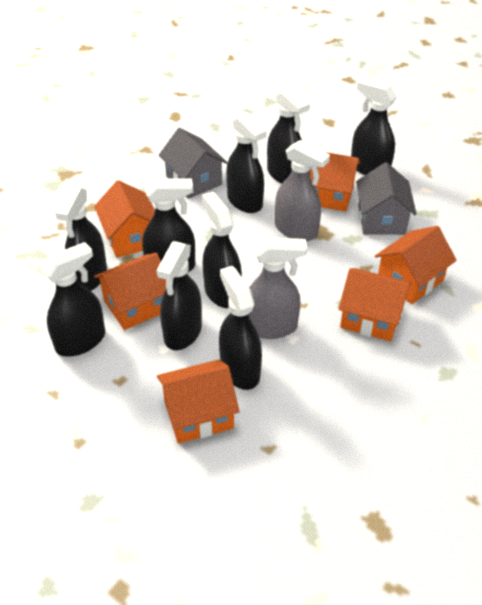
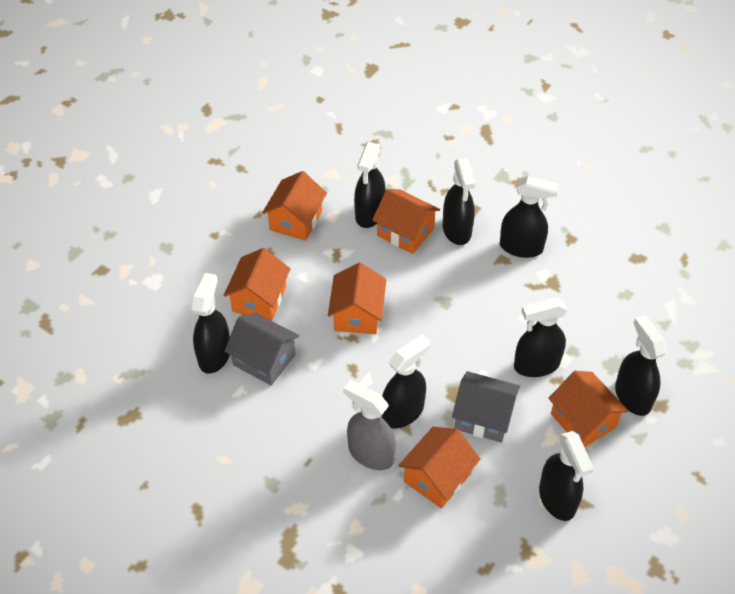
black spray bottle: 9 -> 8
grey spray bottle: 2 -> 1

